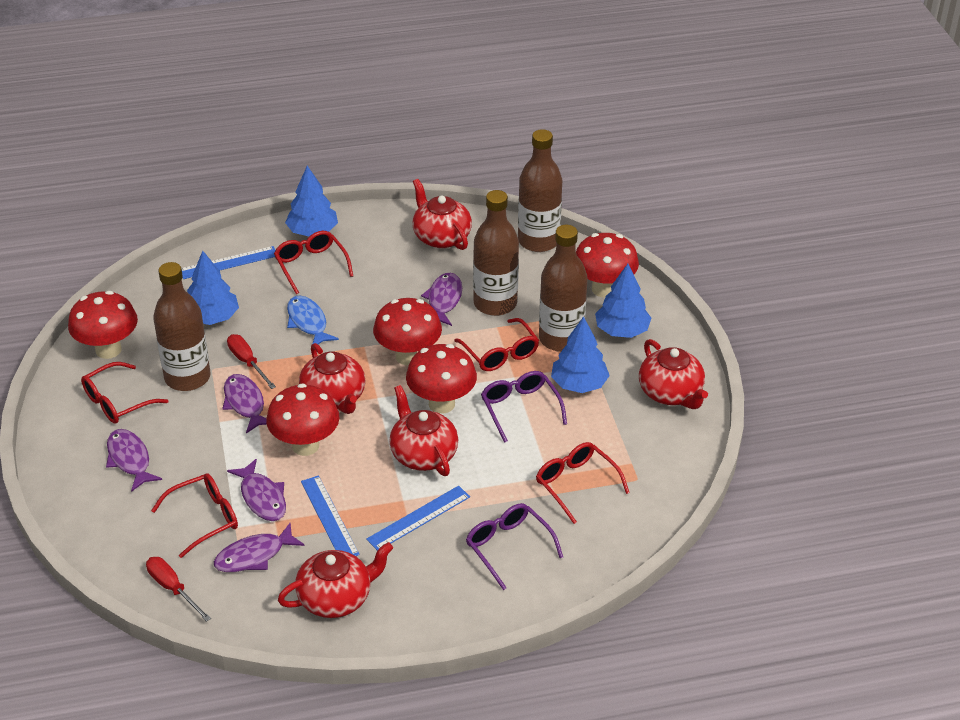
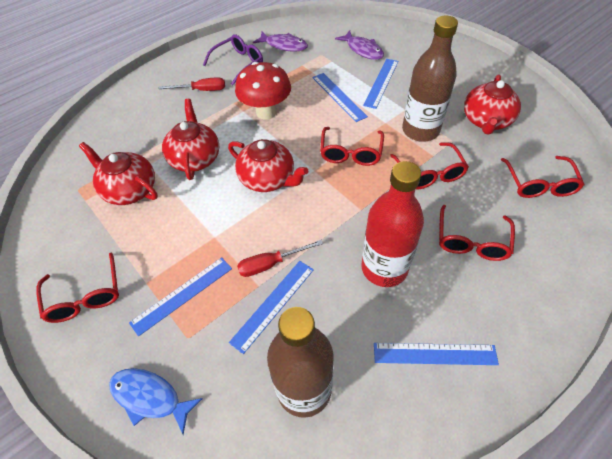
blue ruler: 3 -> 5
blue tree: 4 -> 0
brown bottle: 4 -> 2
purple fish: 5 -> 2
purple glasses: 2 -> 1
red bottle: 0 -> 1
red mushroom: 5 -> 1
red teapot: 5 -> 4

